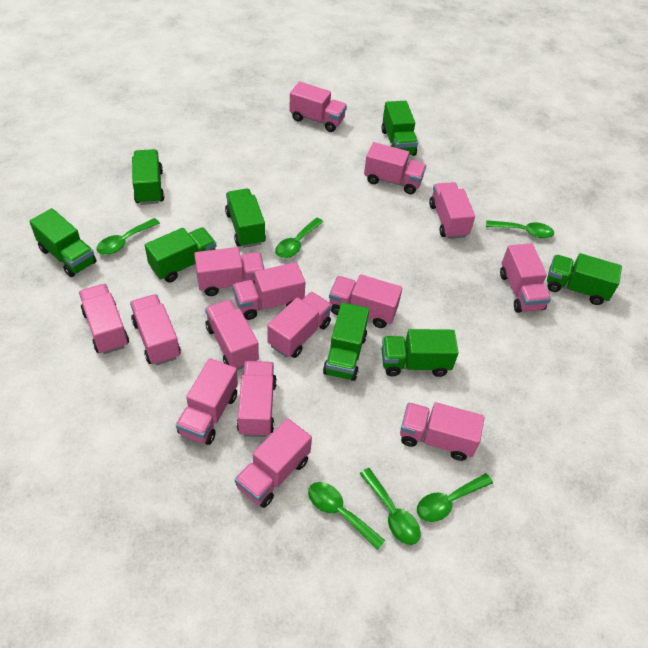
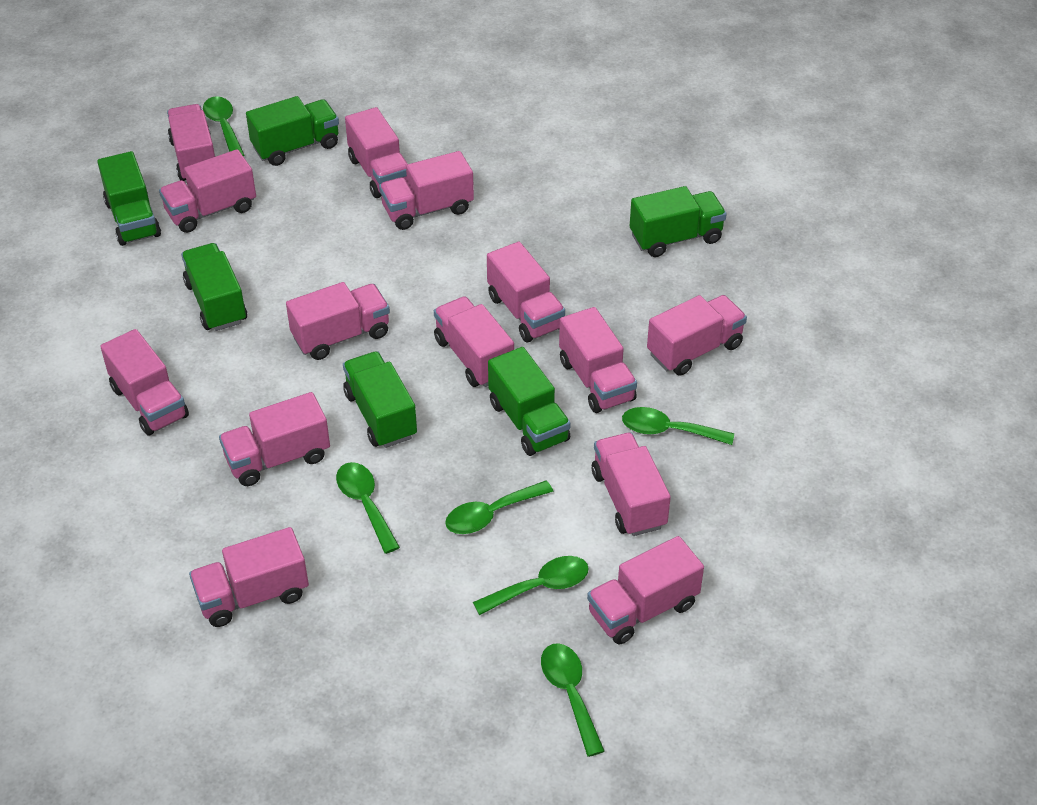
green truck: 8 -> 6
pink truck: 15 -> 14

